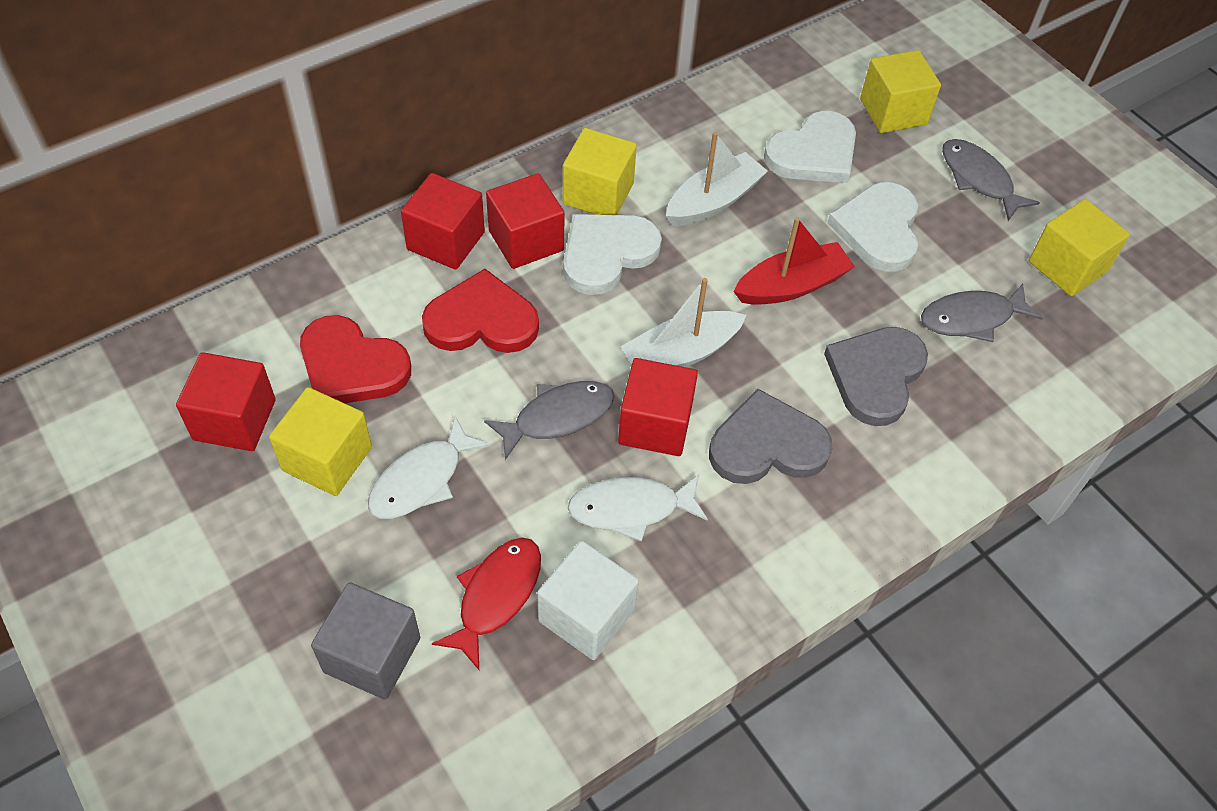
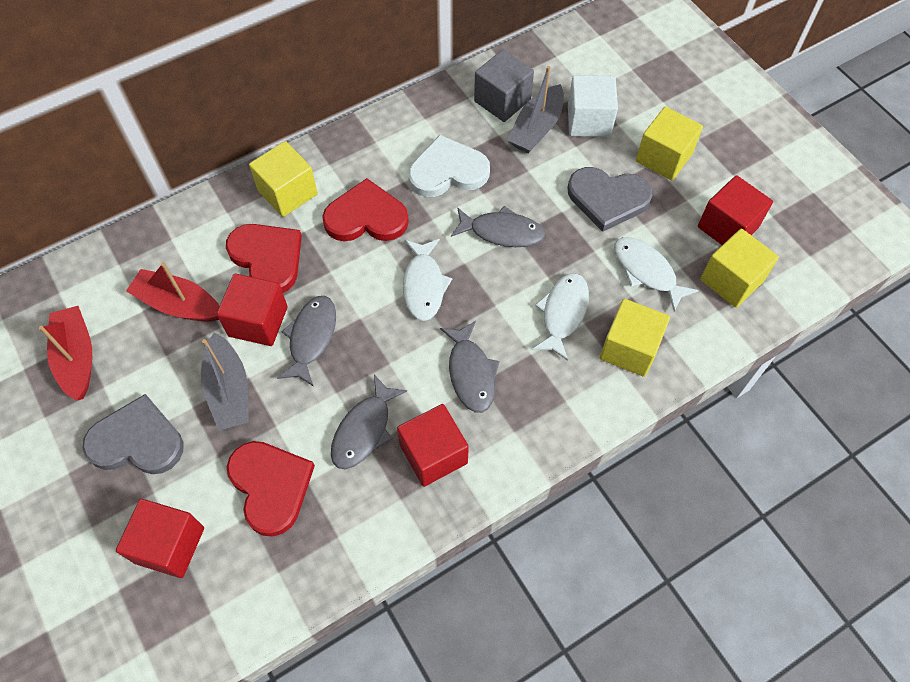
grey boat: 0 -> 2
grey fish: 3 -> 4
red boat: 1 -> 2
red fish: 1 -> 0
red heart: 2 -> 3
white boat: 2 -> 0
white fish: 2 -> 3
white heart: 3 -> 1

